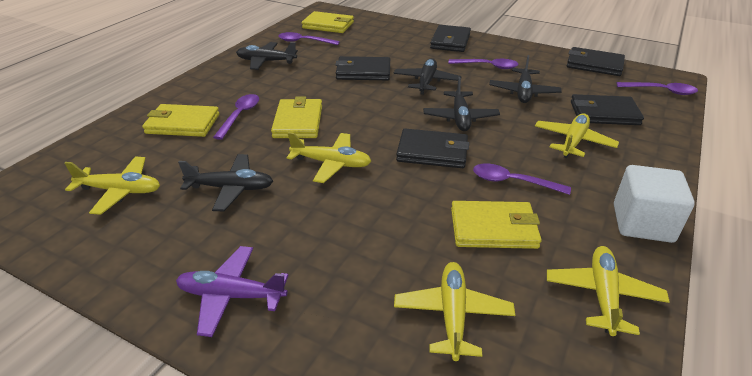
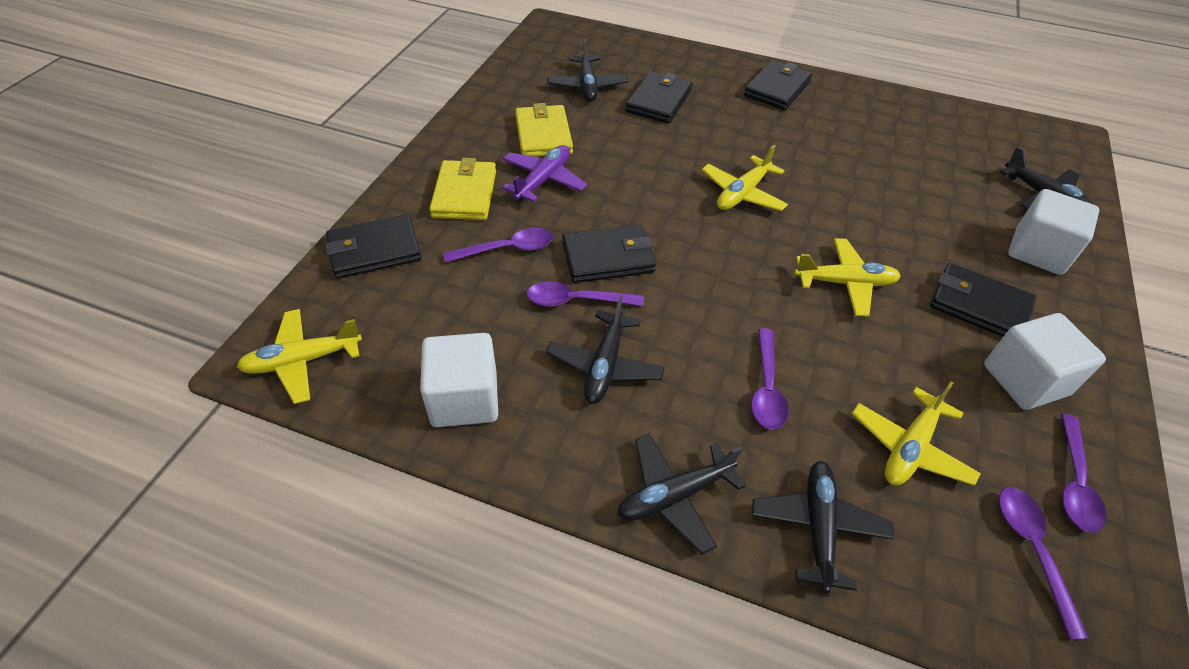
white cube: 1 -> 3
yellow plane: 5 -> 4
yellow wallet: 4 -> 2

